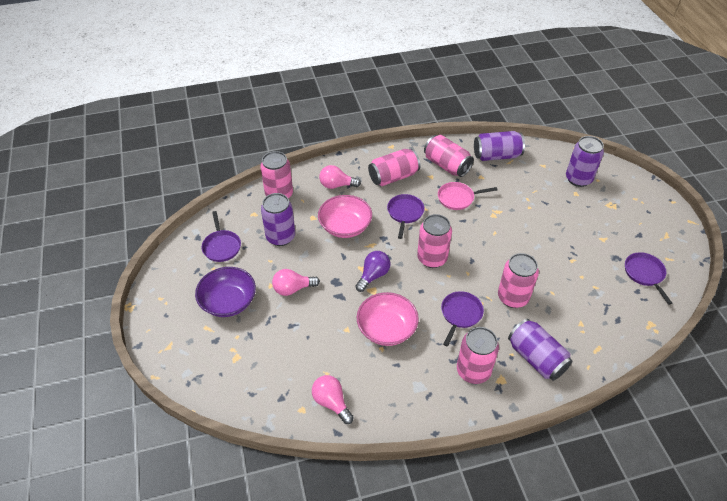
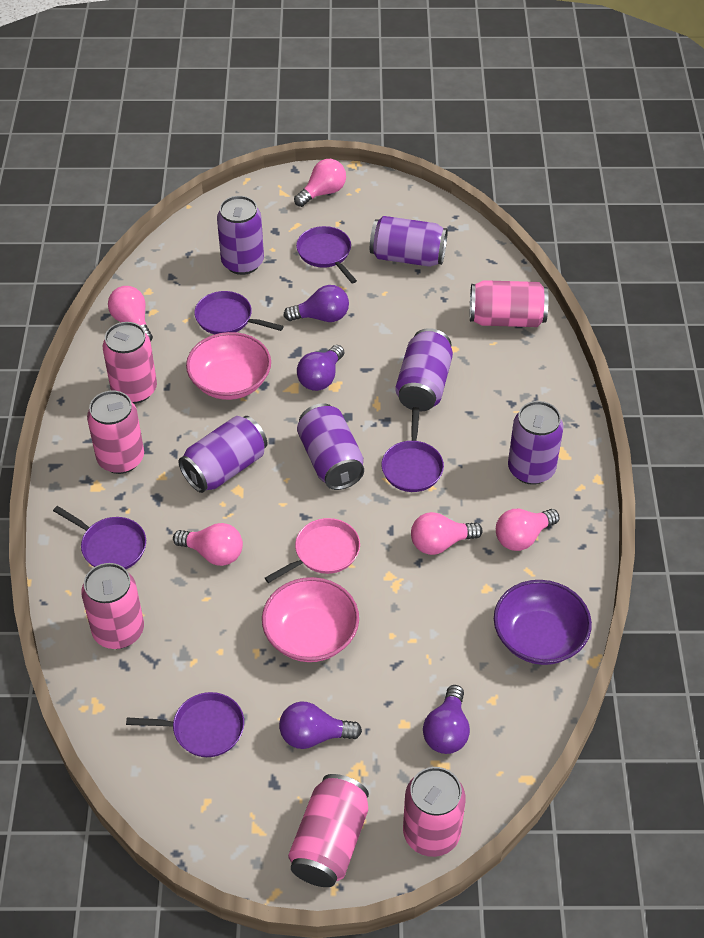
pink light bulb: 3 -> 5
purple can: 4 -> 6
purple light bulb: 1 -> 4
purple pan: 4 -> 5

